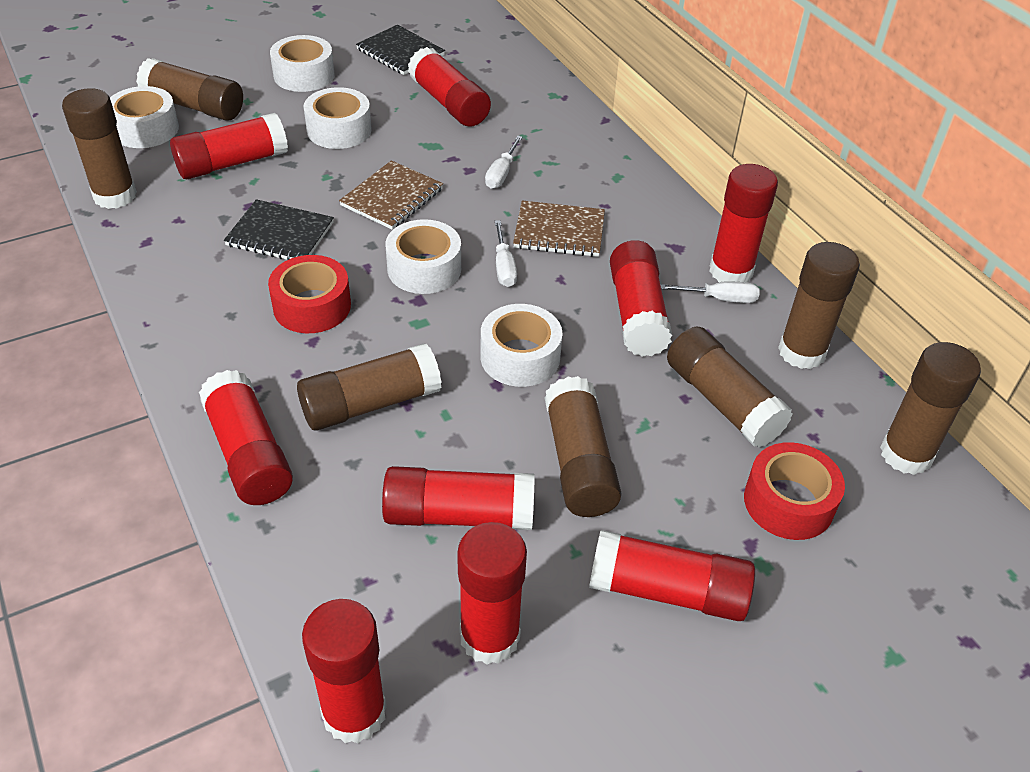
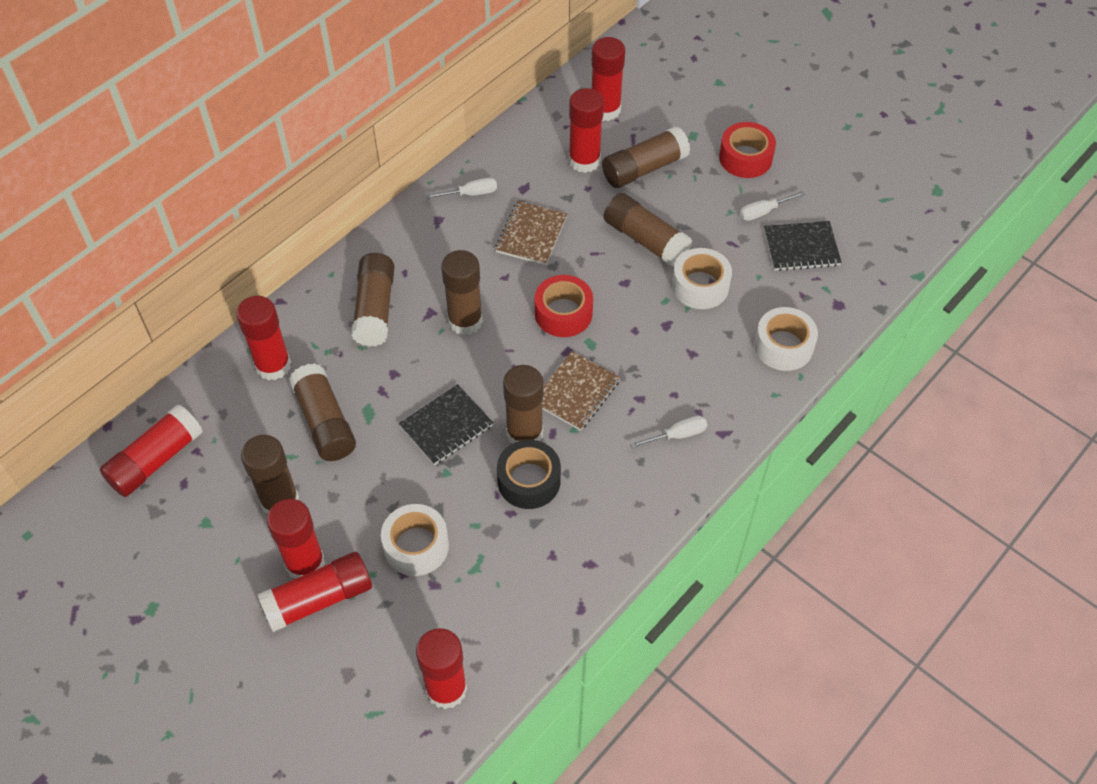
black tape: 0 -> 1
red glue stick: 9 -> 7
white tape: 5 -> 3

